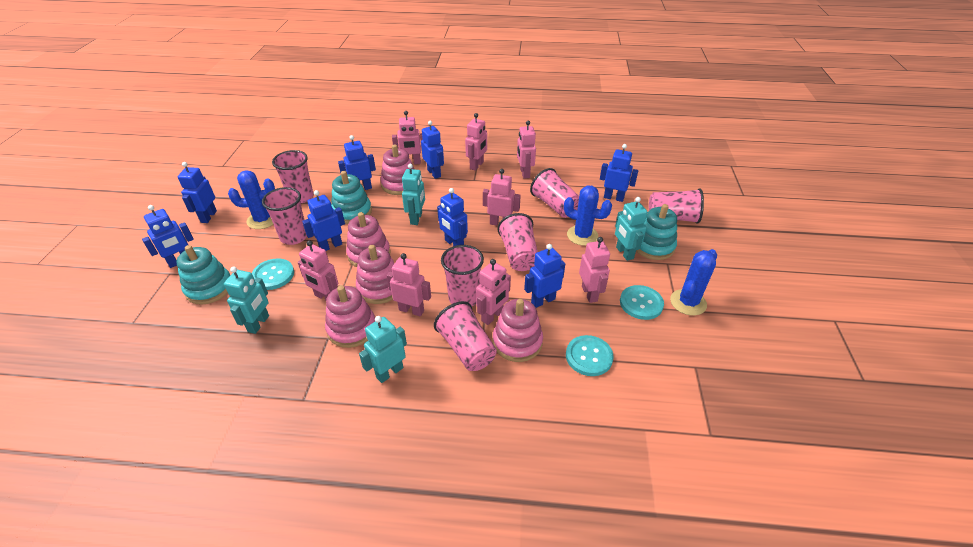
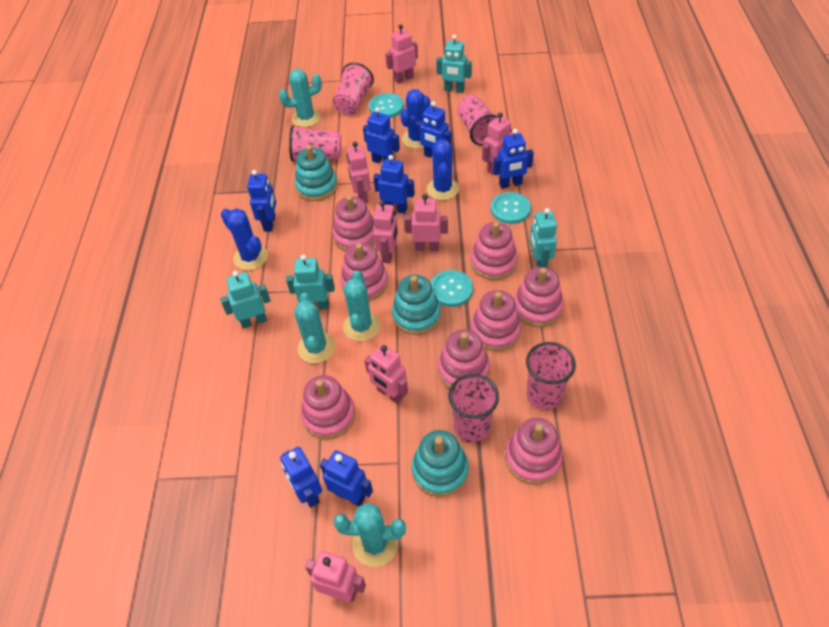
blue robot: 8 -> 7
pink cup: 7 -> 5
pink robot: 8 -> 7
pink stacking toy: 5 -> 8
turquoise cactus: 0 -> 4

